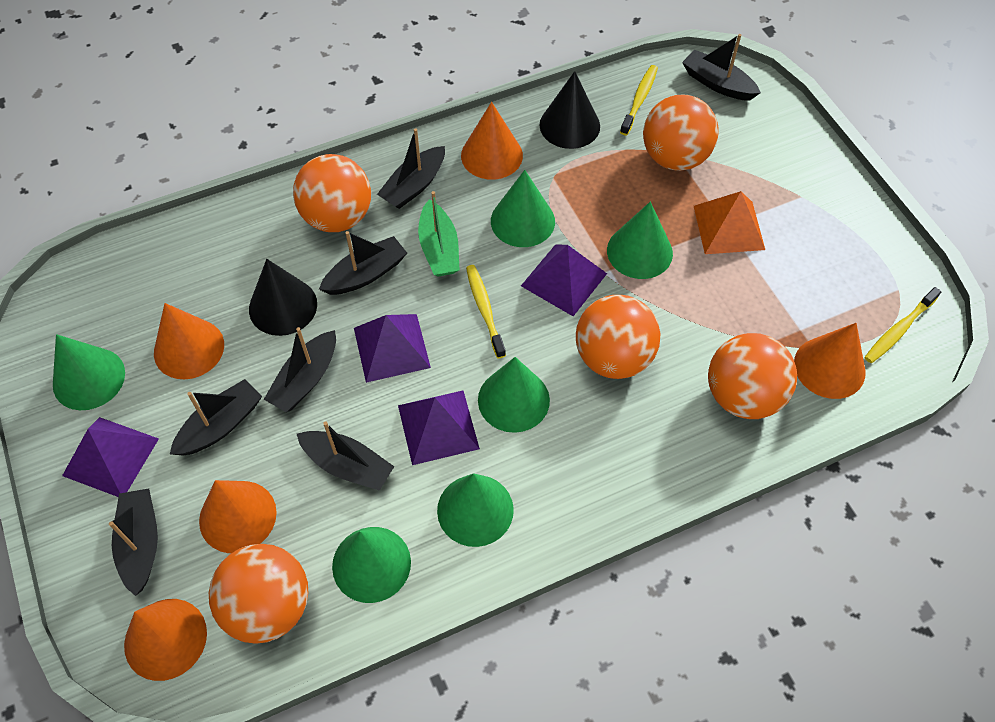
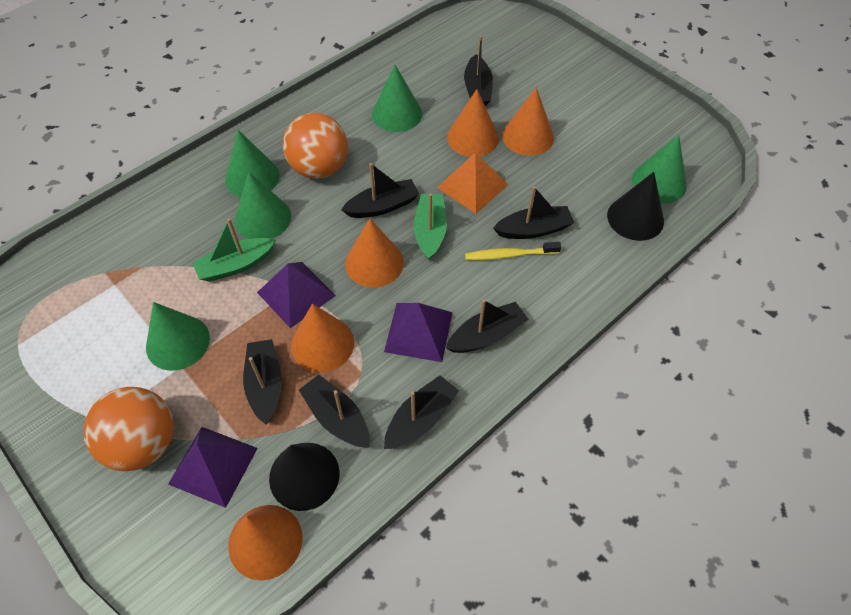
green boat: 1 -> 2
green cone: 6 -> 5
orange ball: 5 -> 2
purple pyramid: 4 -> 3
yellow toothbrush: 3 -> 1

